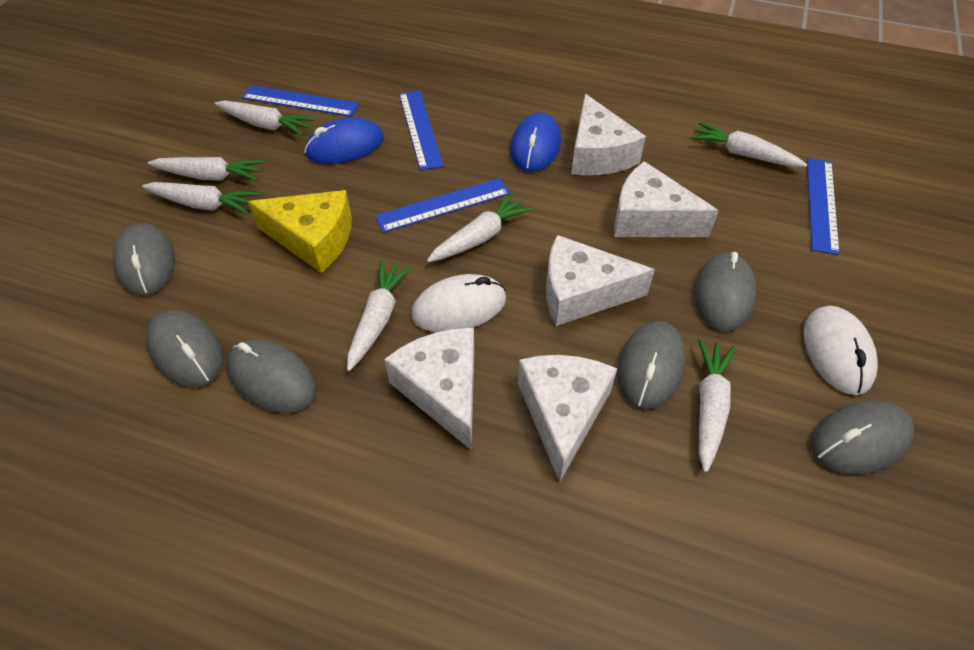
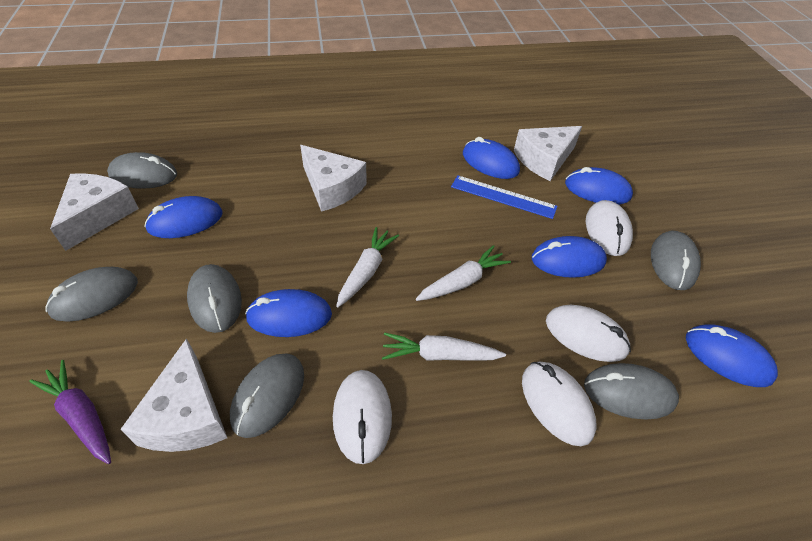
blue mouse: 2 -> 6
blue ruler: 4 -> 1
purple carrot: 0 -> 1
white carrot: 7 -> 3
white cheese: 5 -> 4
white mouse: 2 -> 4
yellow cheese: 1 -> 0

